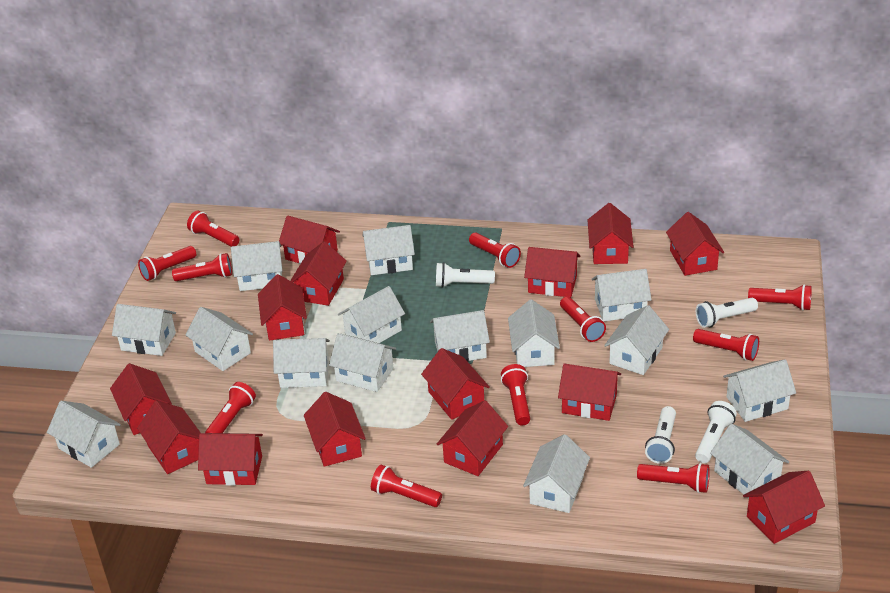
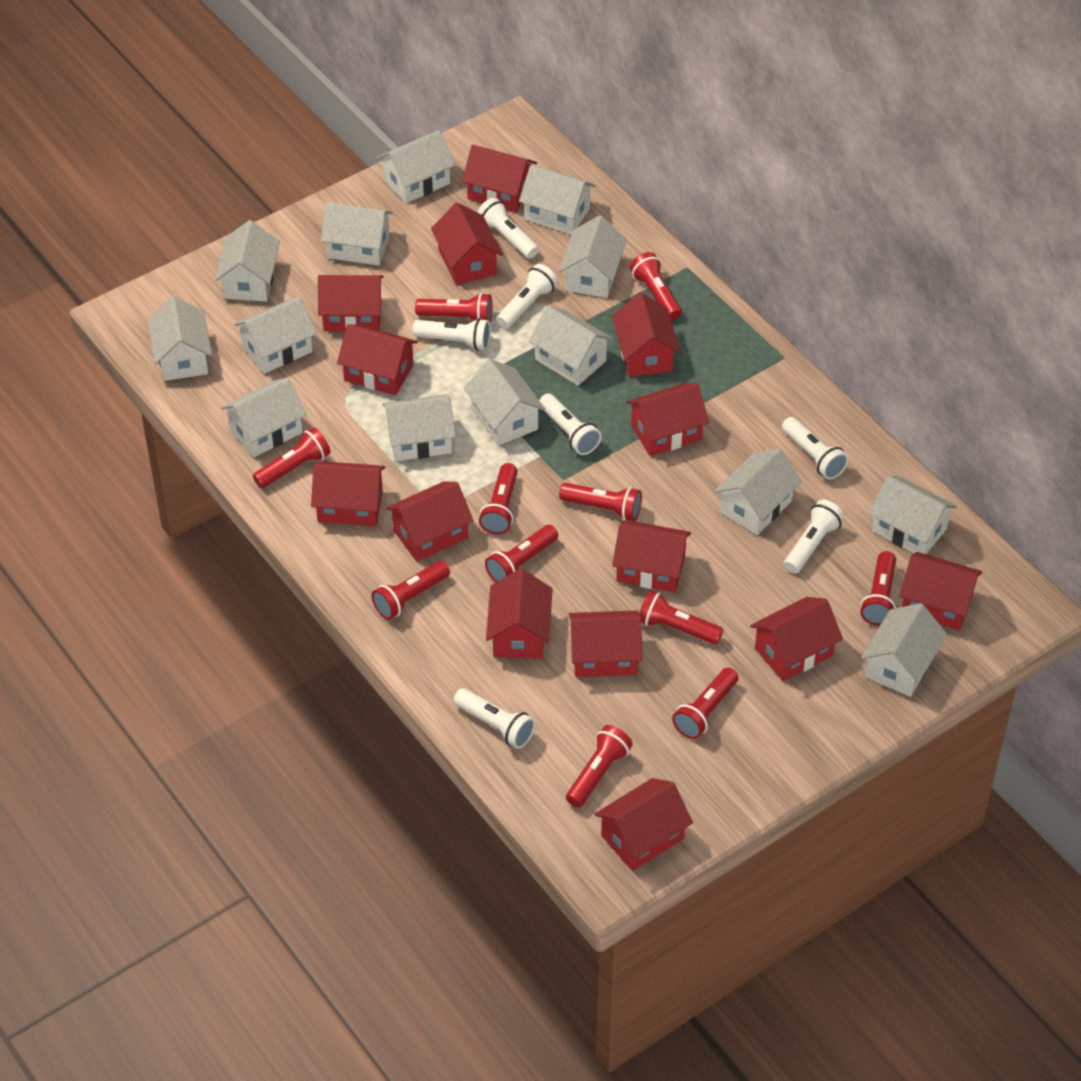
white flashlight: 4 -> 7
white house: 15 -> 14

